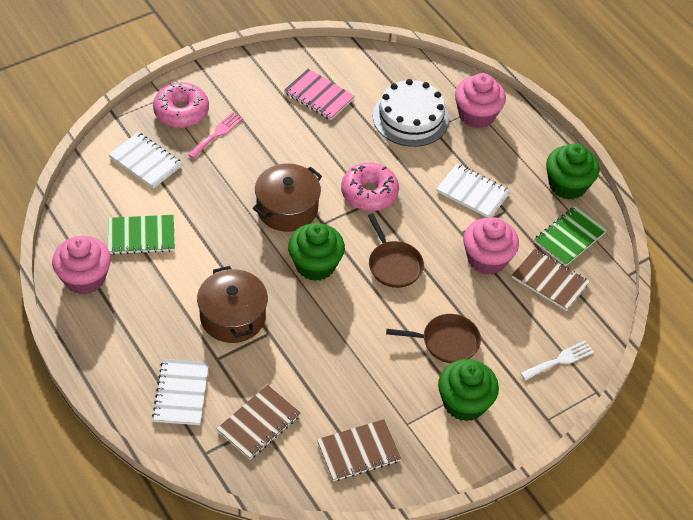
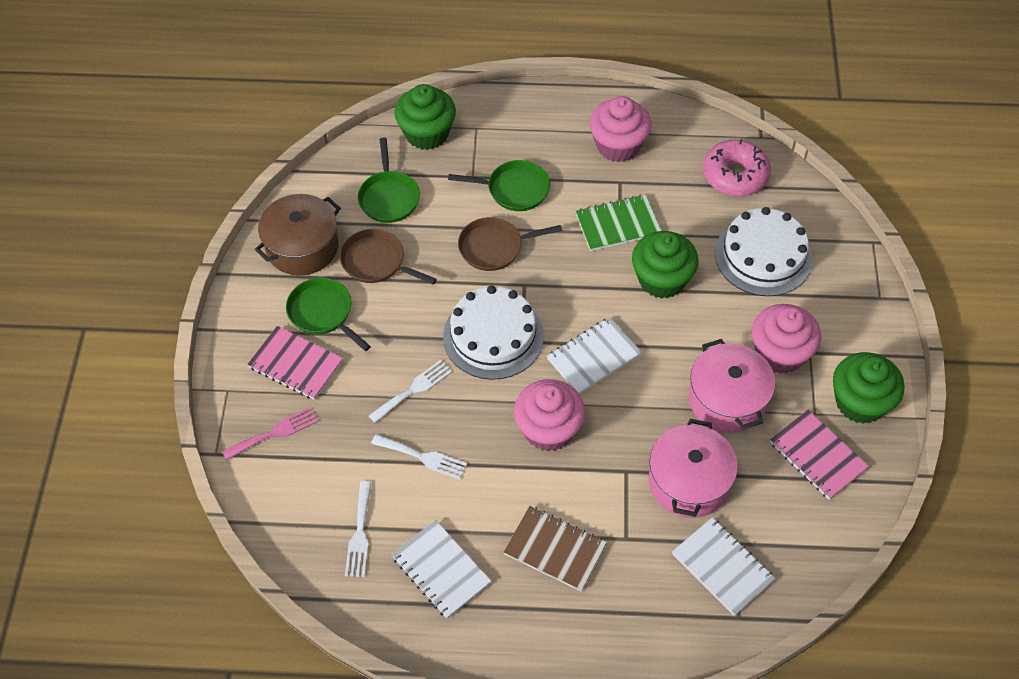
brown notebook: 3 -> 1
brown pot: 2 -> 1
green notebook: 2 -> 1
green pan: 0 -> 3
pink donut: 2 -> 1
pink notebook: 1 -> 2
pink pot: 0 -> 2
white cake: 1 -> 2
white fork: 1 -> 3

